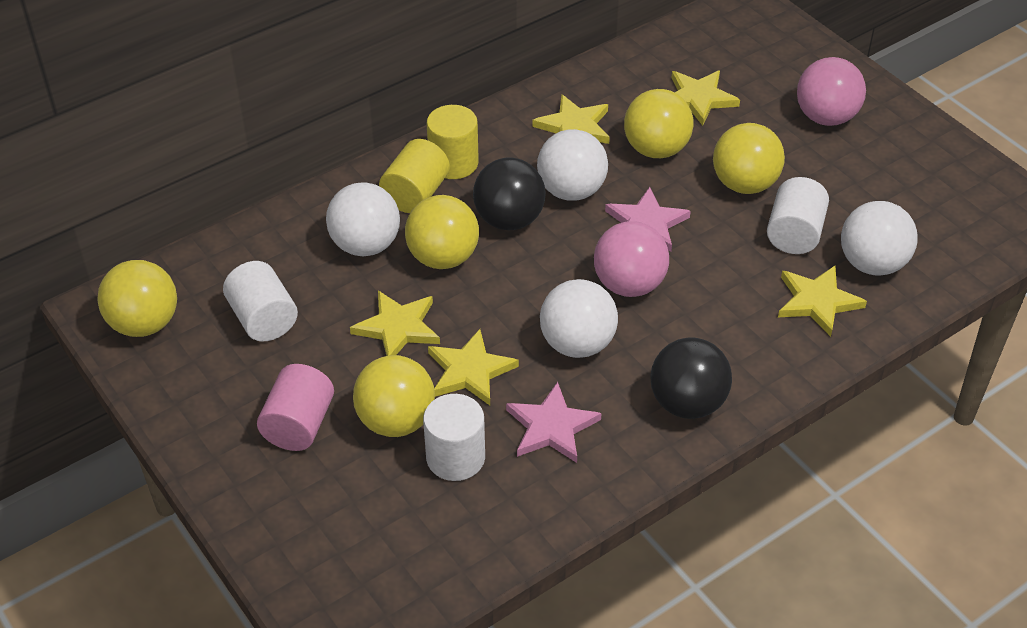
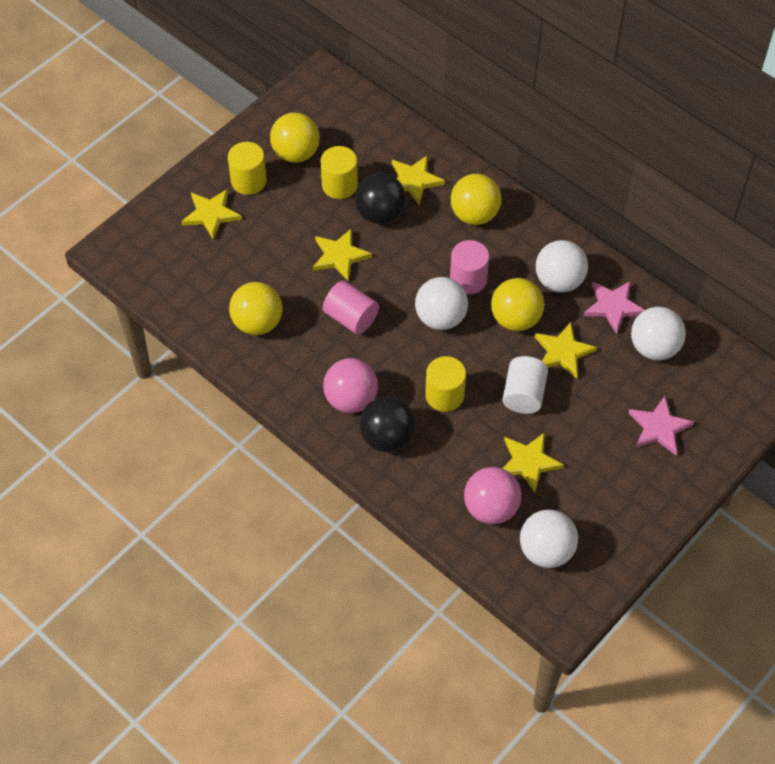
pink cylinder: 1 -> 2
white cylinder: 3 -> 1
yellow ball: 5 -> 4
yellow cylinder: 2 -> 3

